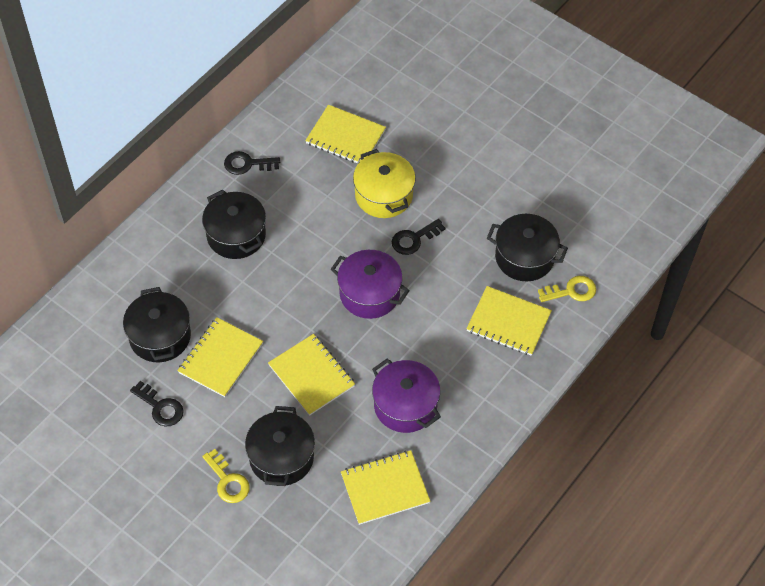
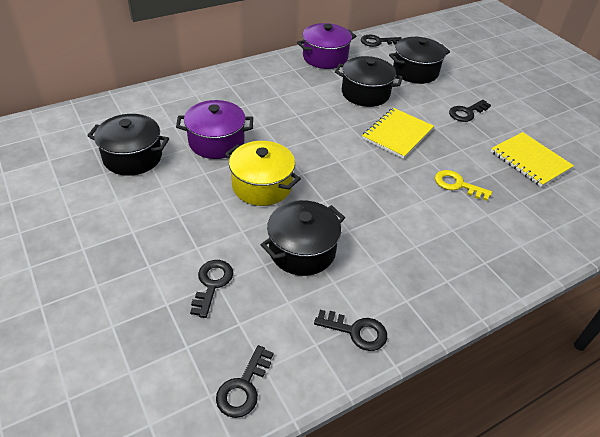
black key: 3 -> 5
yellow key: 2 -> 1
yellow notebook: 5 -> 2

